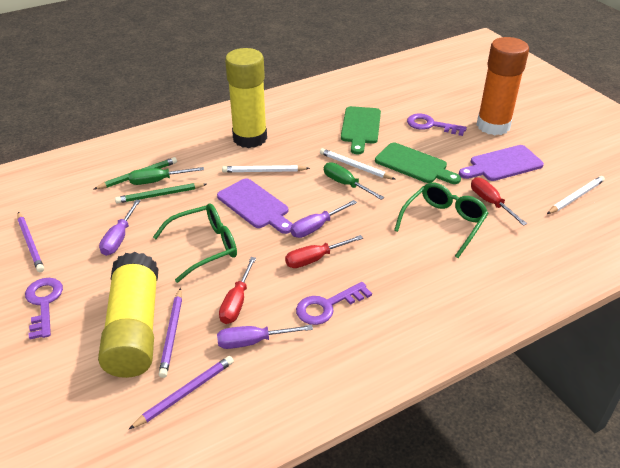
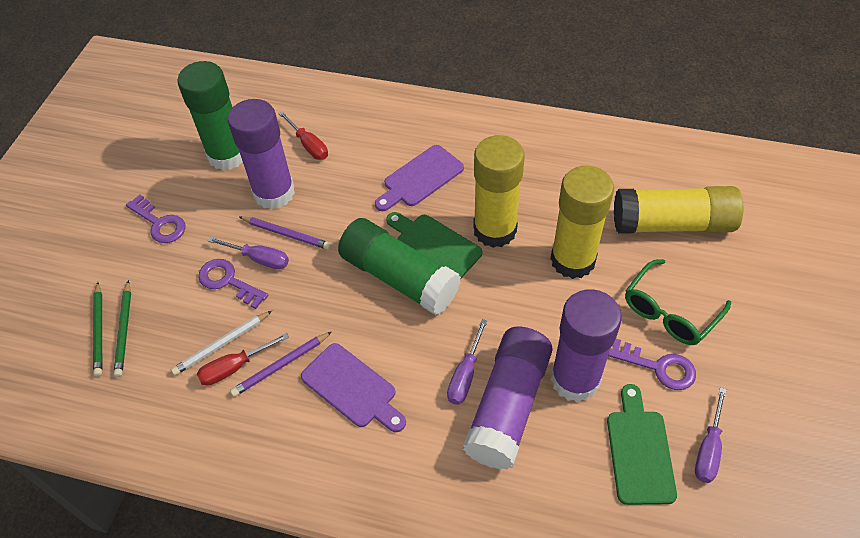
green glasses: 2 -> 1
green glue stick: 0 -> 2
green screwdriver: 2 -> 0
orange glue stick: 1 -> 0
purple glue stick: 0 -> 3
purple pencil: 3 -> 2
red screwdriver: 3 -> 2
white pencil: 3 -> 1
yellow glue stick: 2 -> 3

